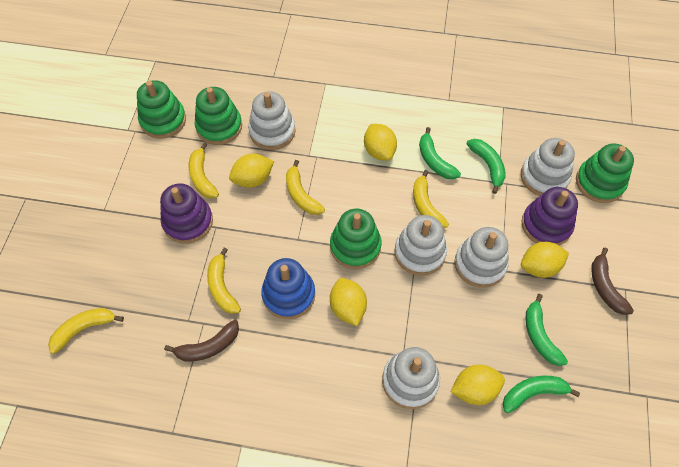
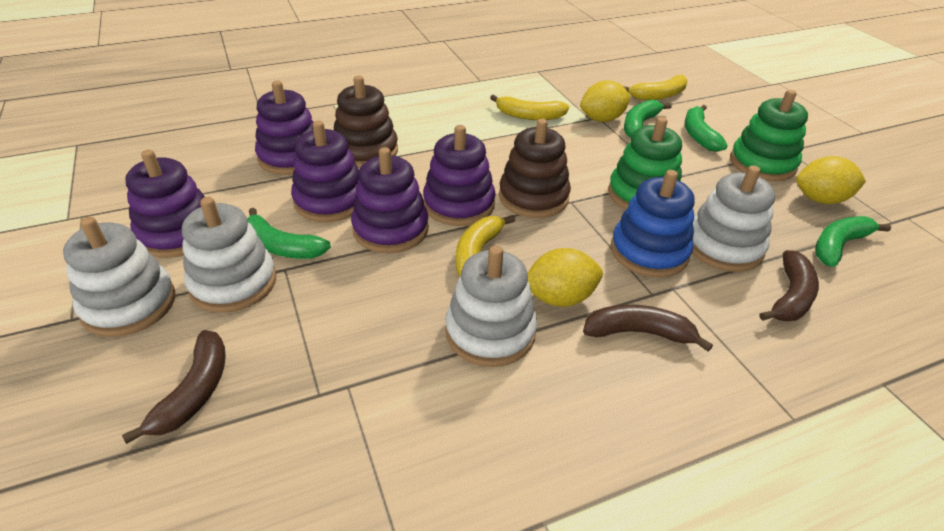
brown banana: 2 -> 3
brown stacking toy: 0 -> 2
green stacking toy: 4 -> 2
purple stacking toy: 2 -> 5
white stacking toy: 5 -> 4
yellow banana: 5 -> 3
yellow lemon: 5 -> 3

